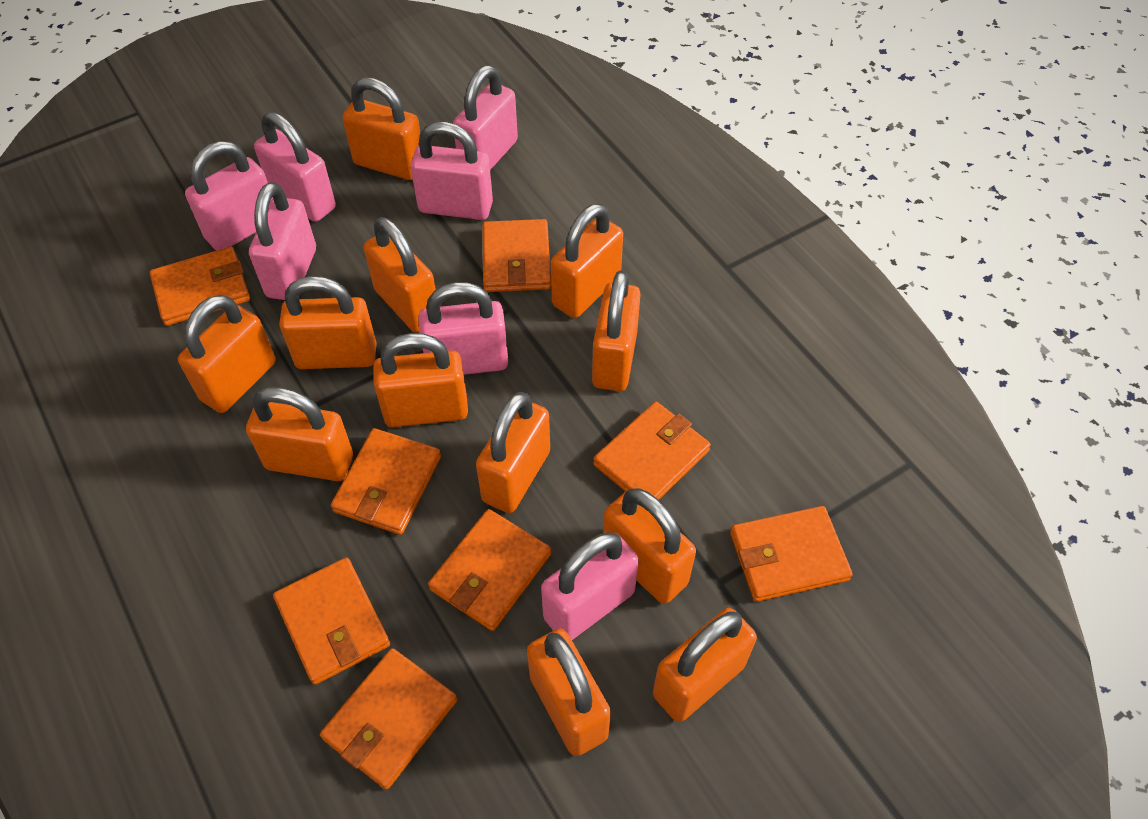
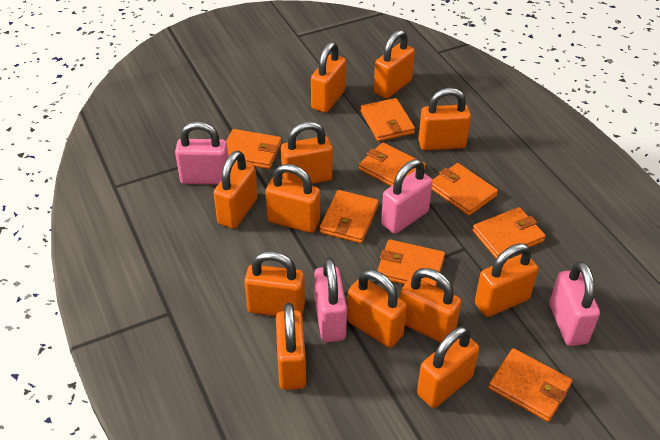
pink padlock: 7 -> 4

